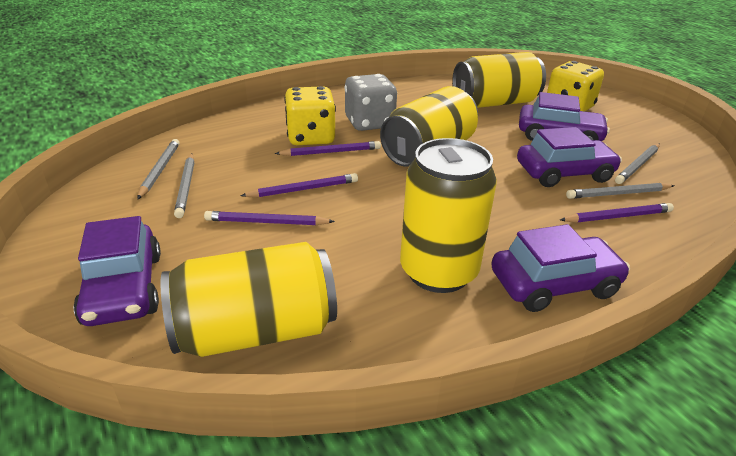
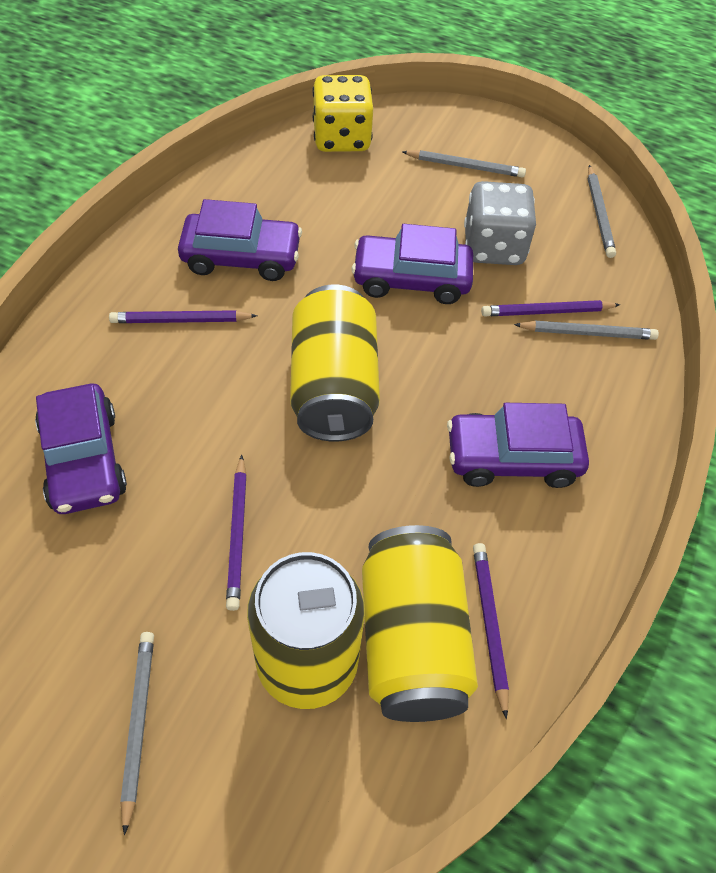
yellow can: 4 -> 3
yellow dice: 2 -> 1

